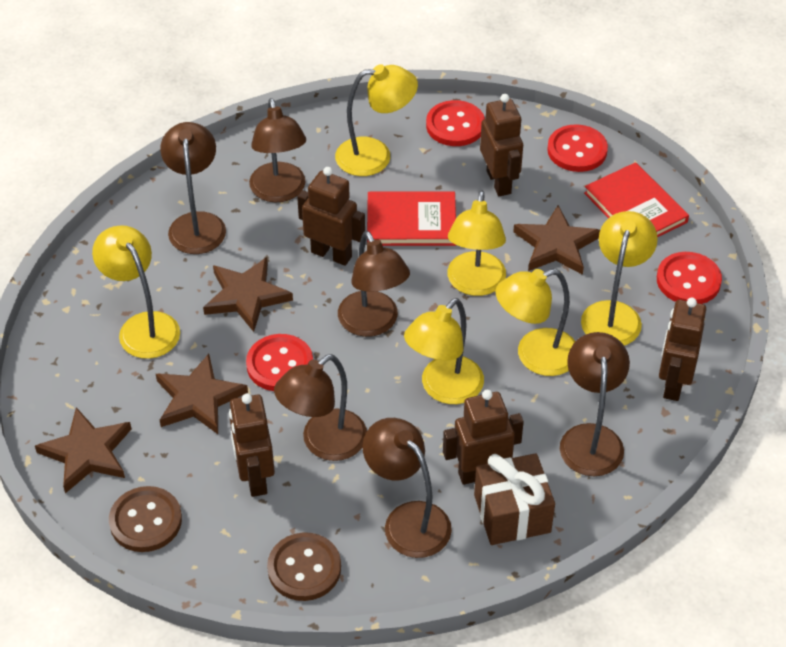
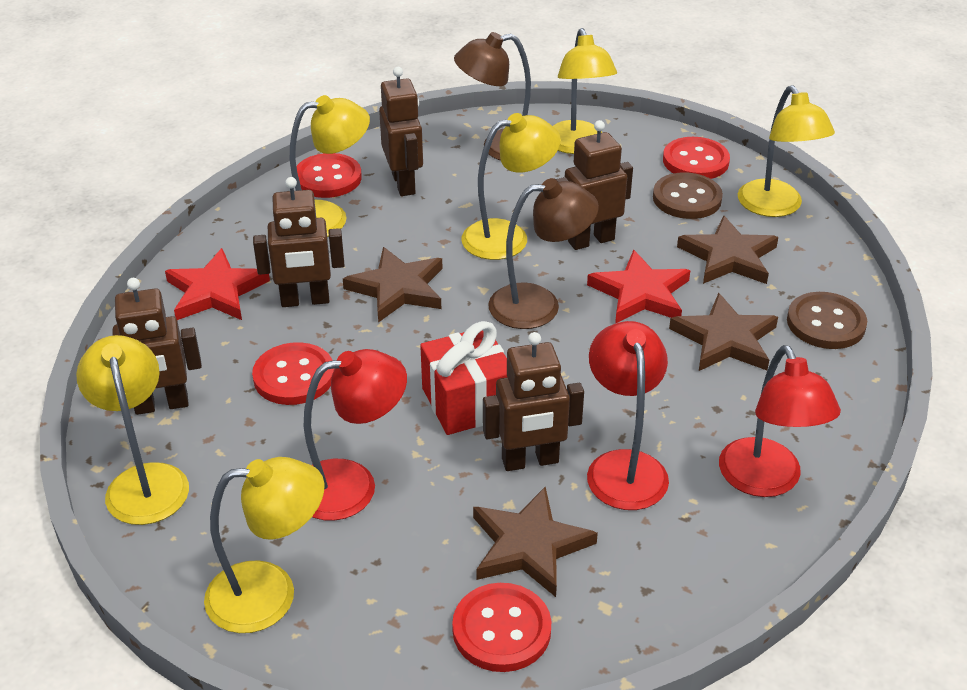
brown gift: 1 -> 0
brown lamp: 6 -> 2
red book: 2 -> 0
red gift: 0 -> 1
red lamp: 0 -> 3
red star: 0 -> 2

